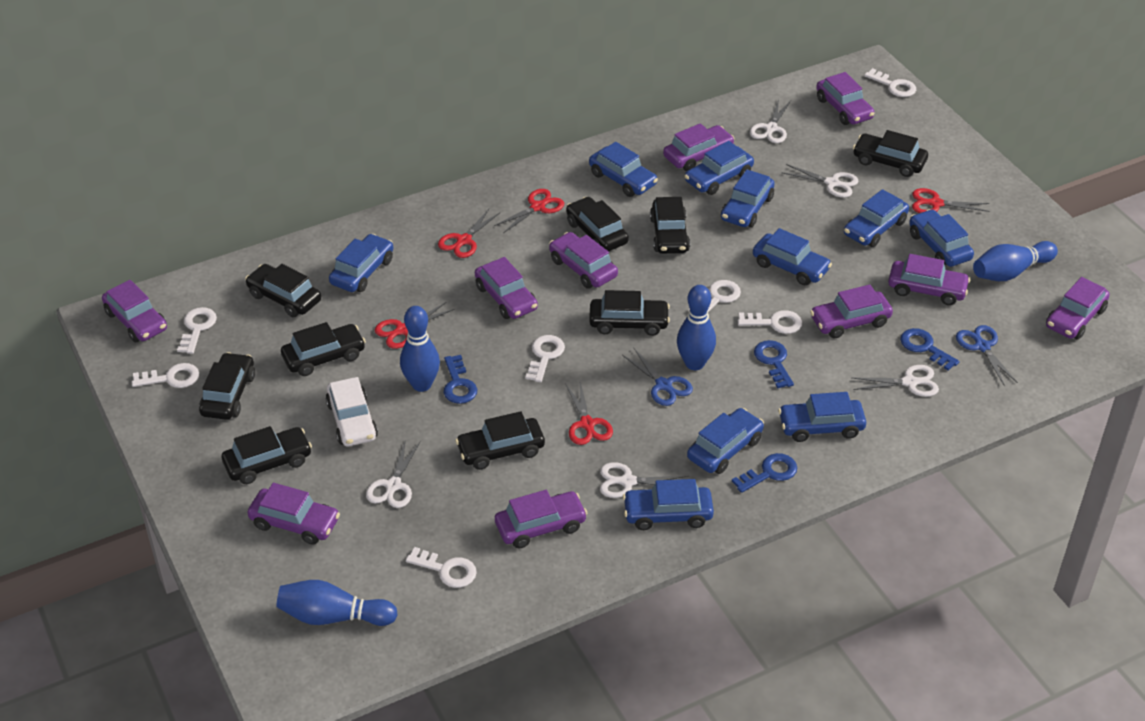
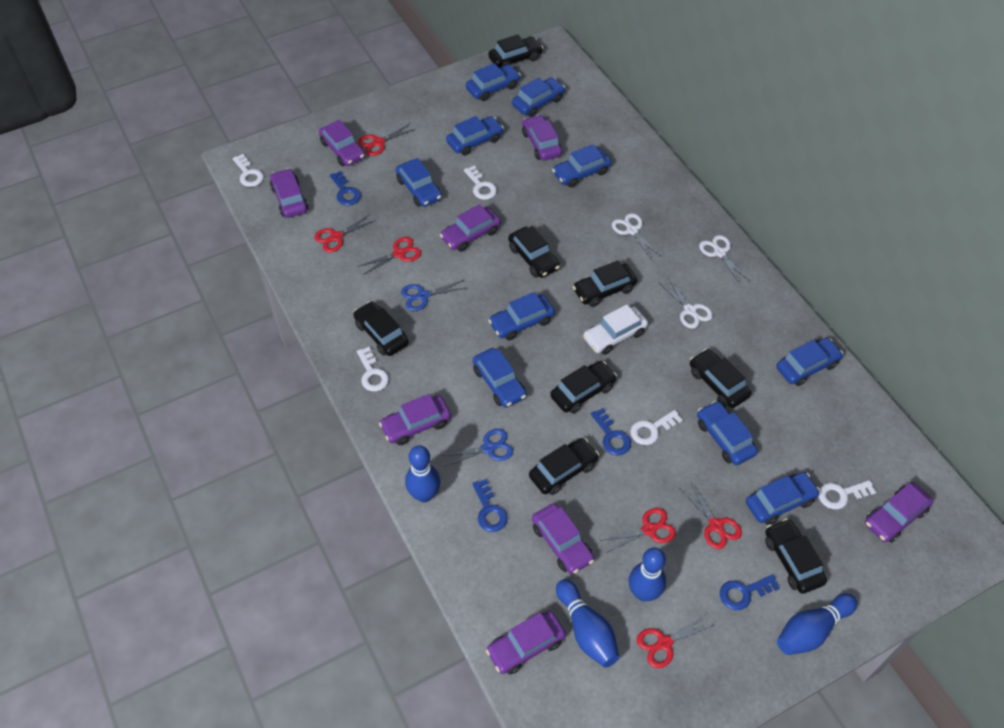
black car: 9 -> 8
purple car: 10 -> 8
red scissors: 5 -> 6
white key: 7 -> 5
white scissors: 5 -> 3

